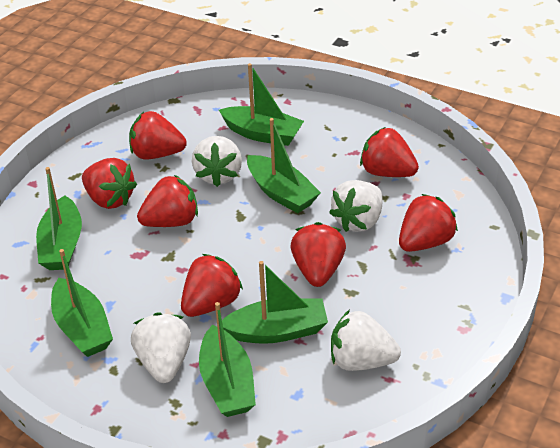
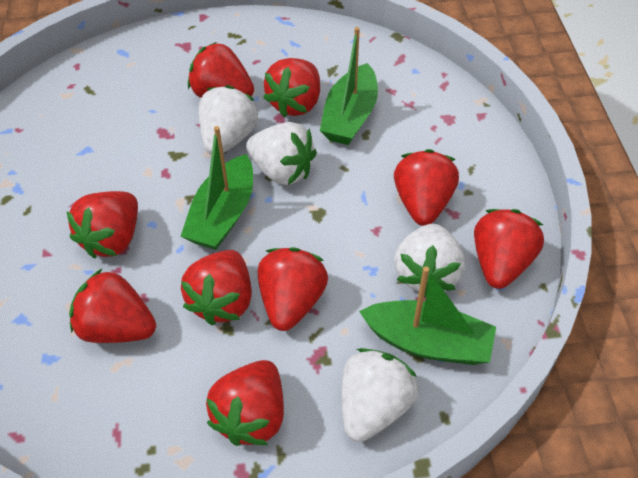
green boat: 6 -> 3
red strawberry: 7 -> 9

